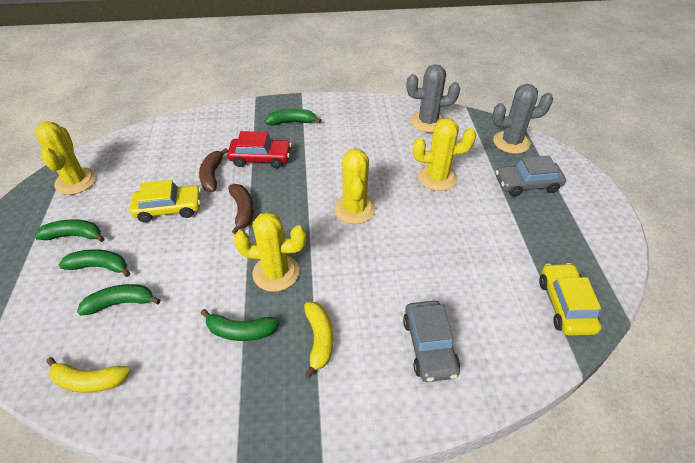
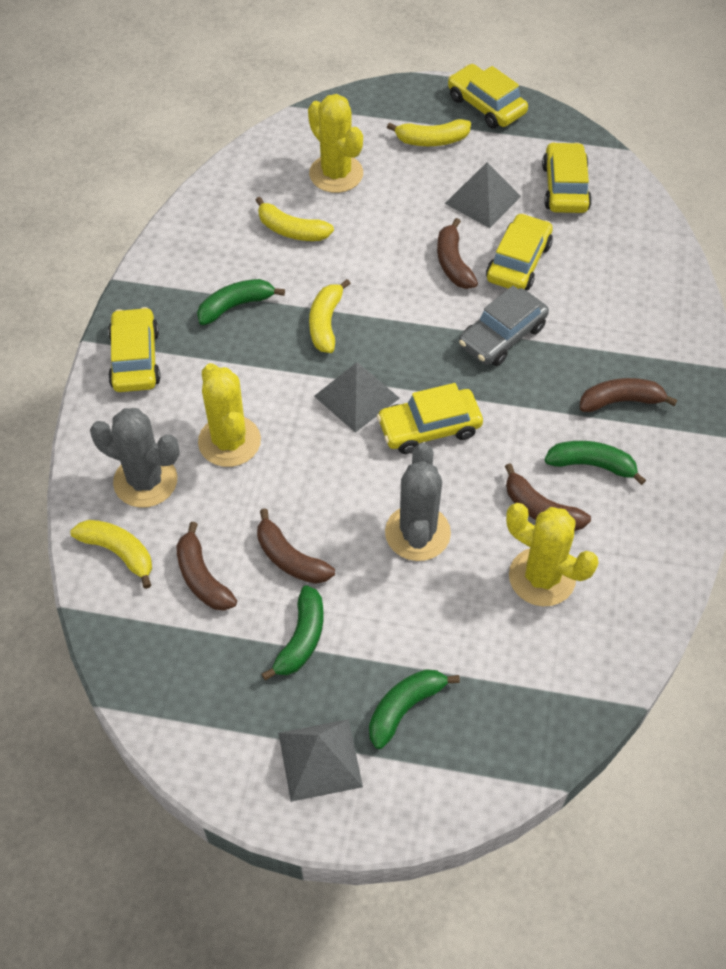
brown banana: 2 -> 5
green banana: 5 -> 4
grey car: 2 -> 1
grey pyramid: 0 -> 3
red car: 1 -> 0
yellow banana: 2 -> 4
yellow cactus: 4 -> 3
yellow car: 2 -> 5

